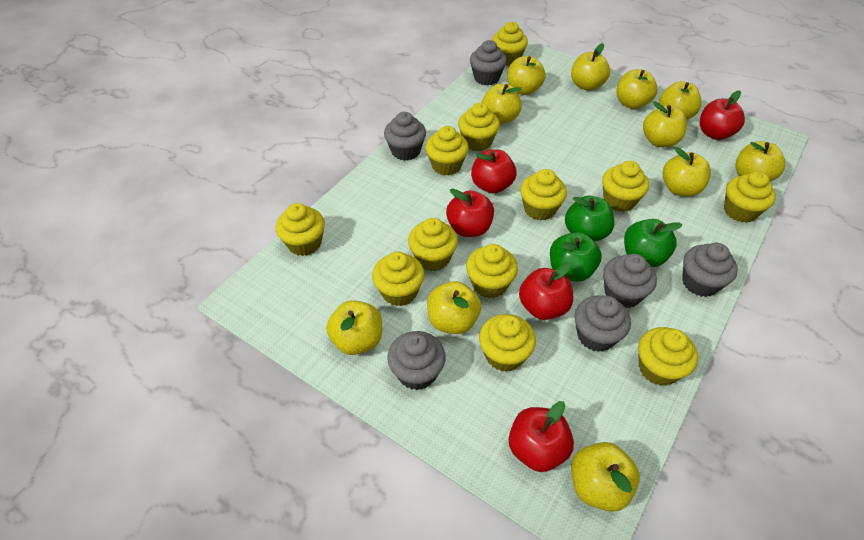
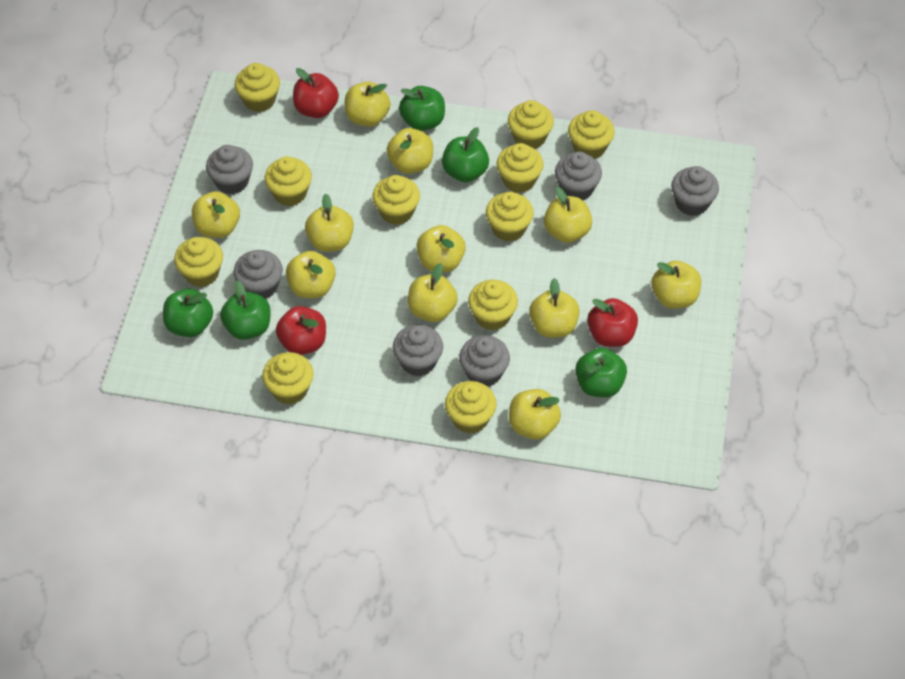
green apple: 3 -> 5
red apple: 5 -> 3
yellow cupcake: 12 -> 11

